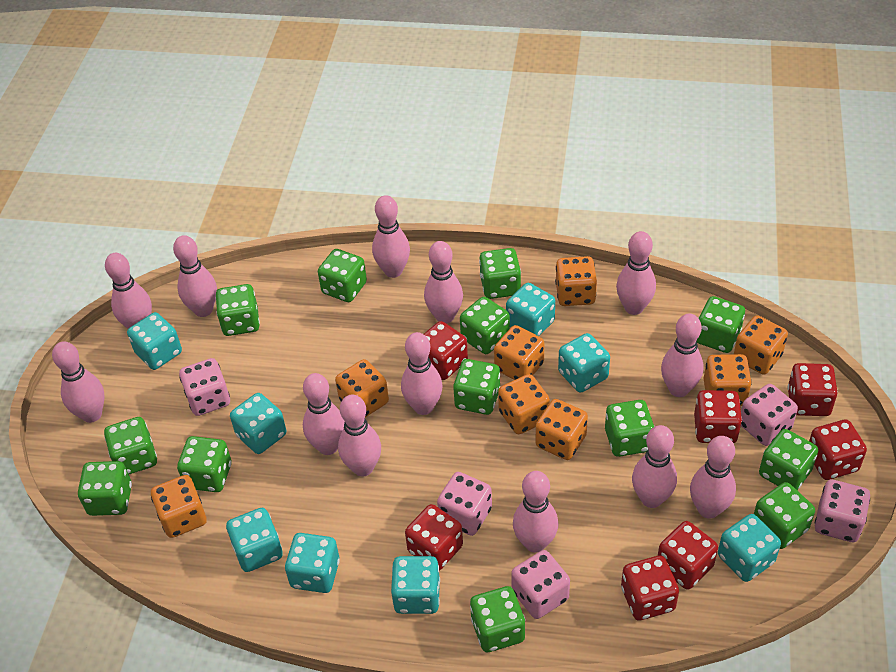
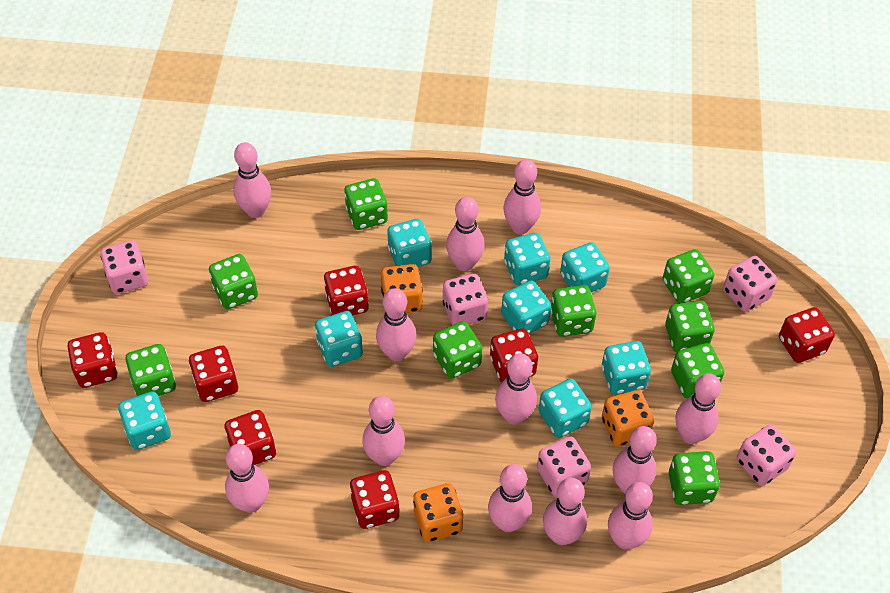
green dice: 13 -> 9
orange dice: 8 -> 3
pink bowling pin: 13 -> 12

